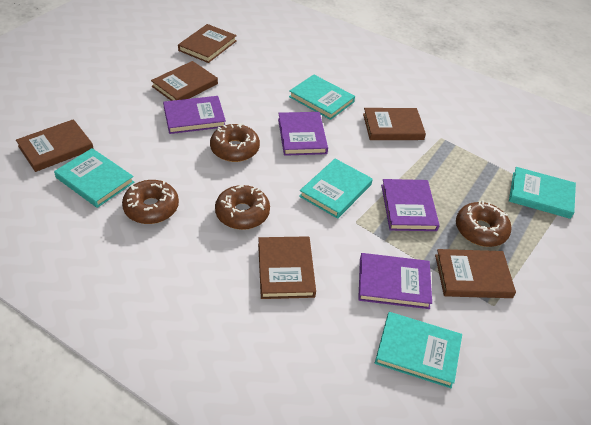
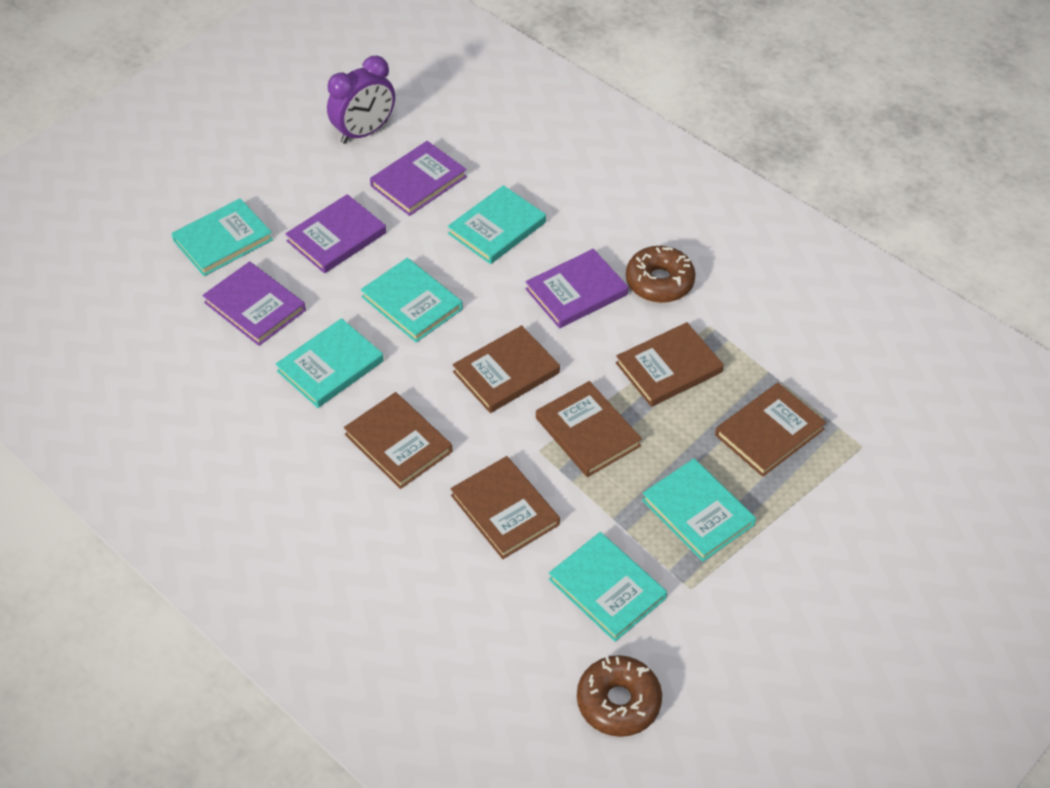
brown donut: 4 -> 2
purple clock: 0 -> 1
turquoise book: 5 -> 6

